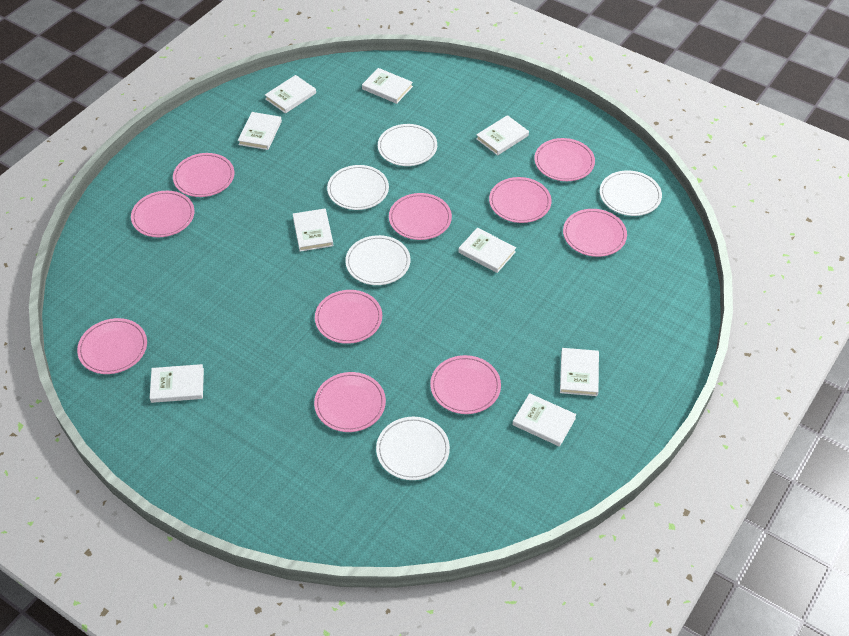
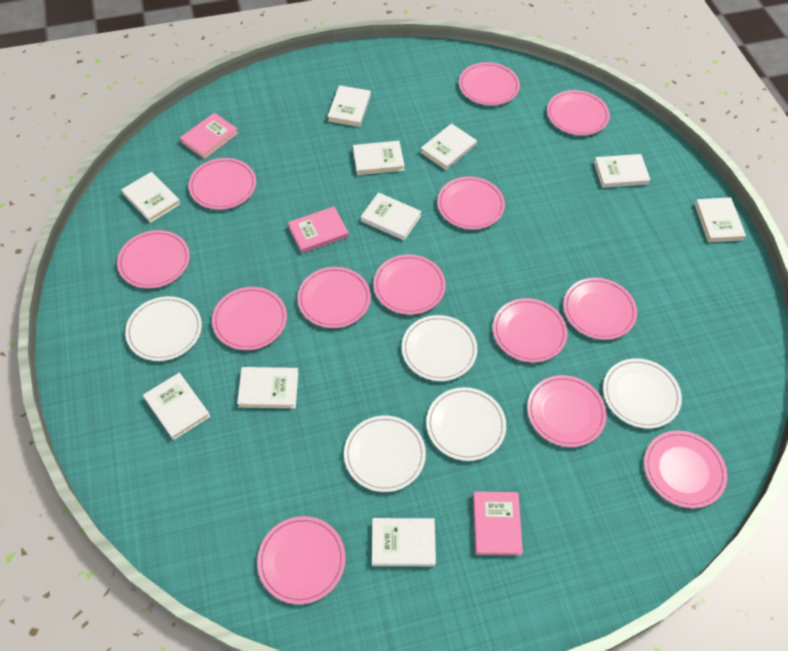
pink book: 0 -> 3
pink plate: 10 -> 13
white book: 9 -> 10

